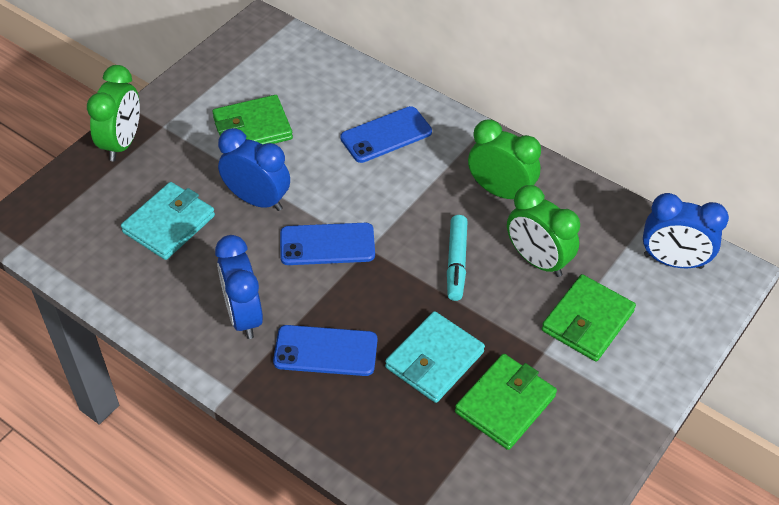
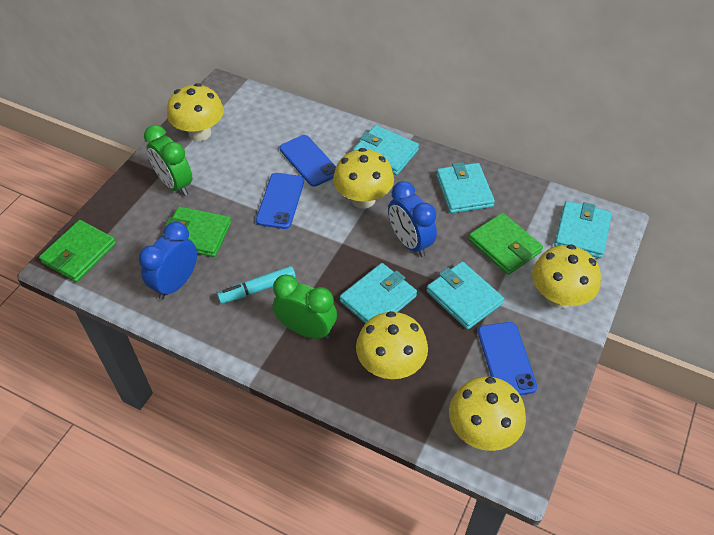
blue clock: 3 -> 2
green clock: 3 -> 2
turquoise wallet: 2 -> 5
yellow mushroom: 0 -> 5

